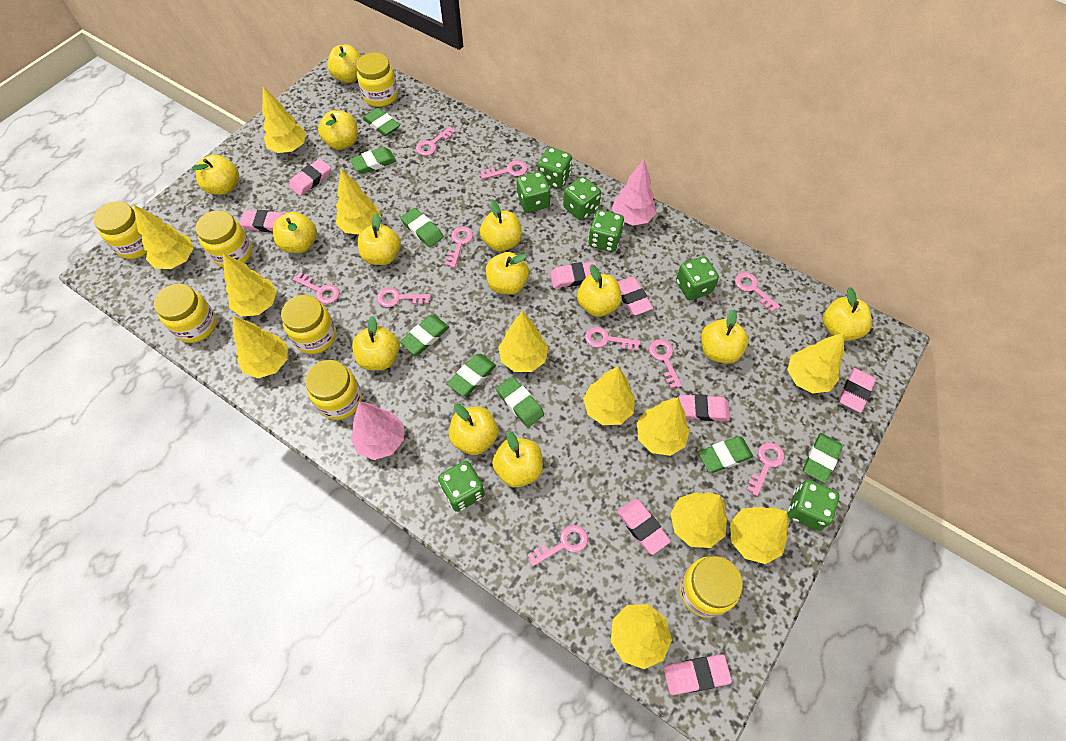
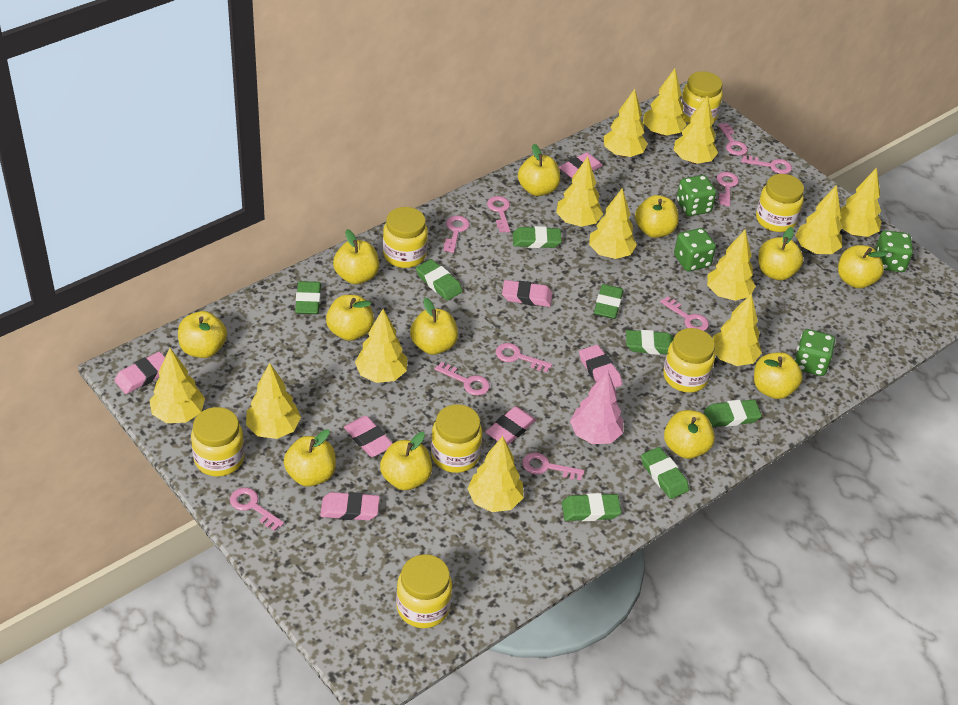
green dice: 7 -> 4
pink eraser: 8 -> 7
pink tree: 2 -> 1
yellow apple: 13 -> 12
yellow tree: 12 -> 13

